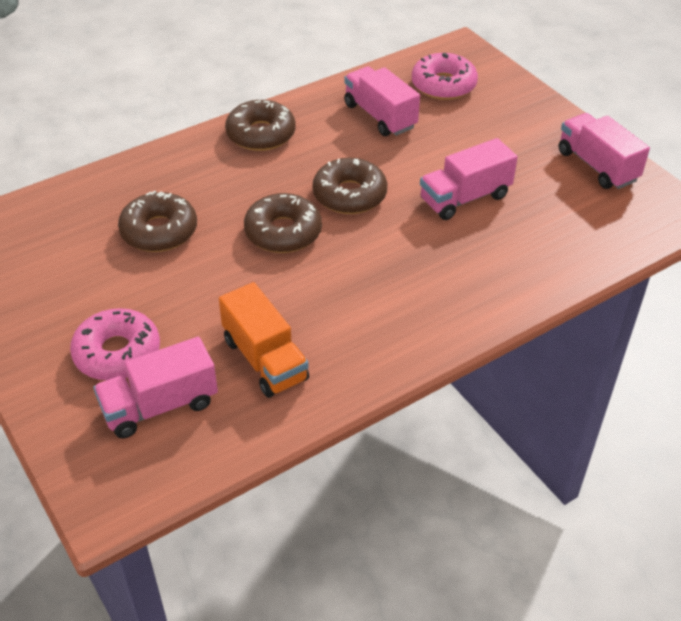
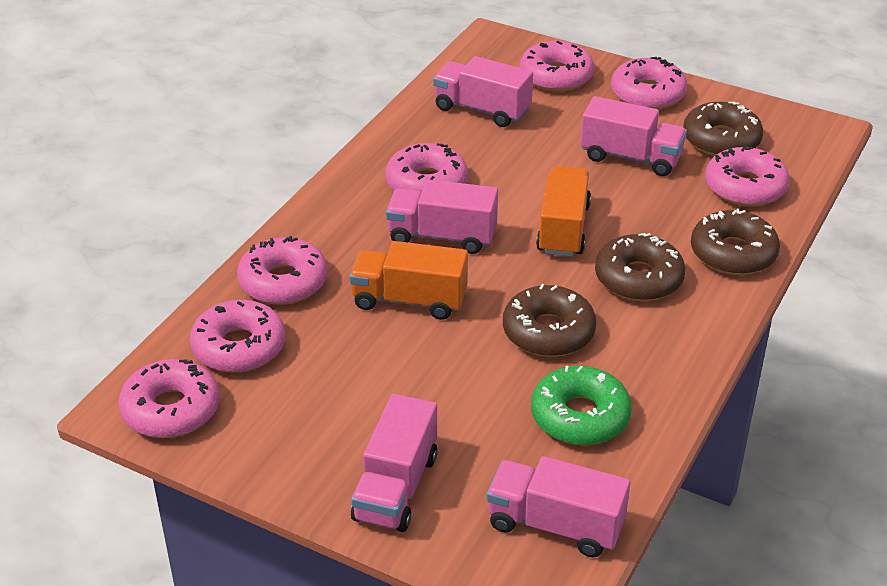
green donut: 0 -> 1
orange truck: 1 -> 2
pink donut: 2 -> 7
pink truck: 4 -> 5

